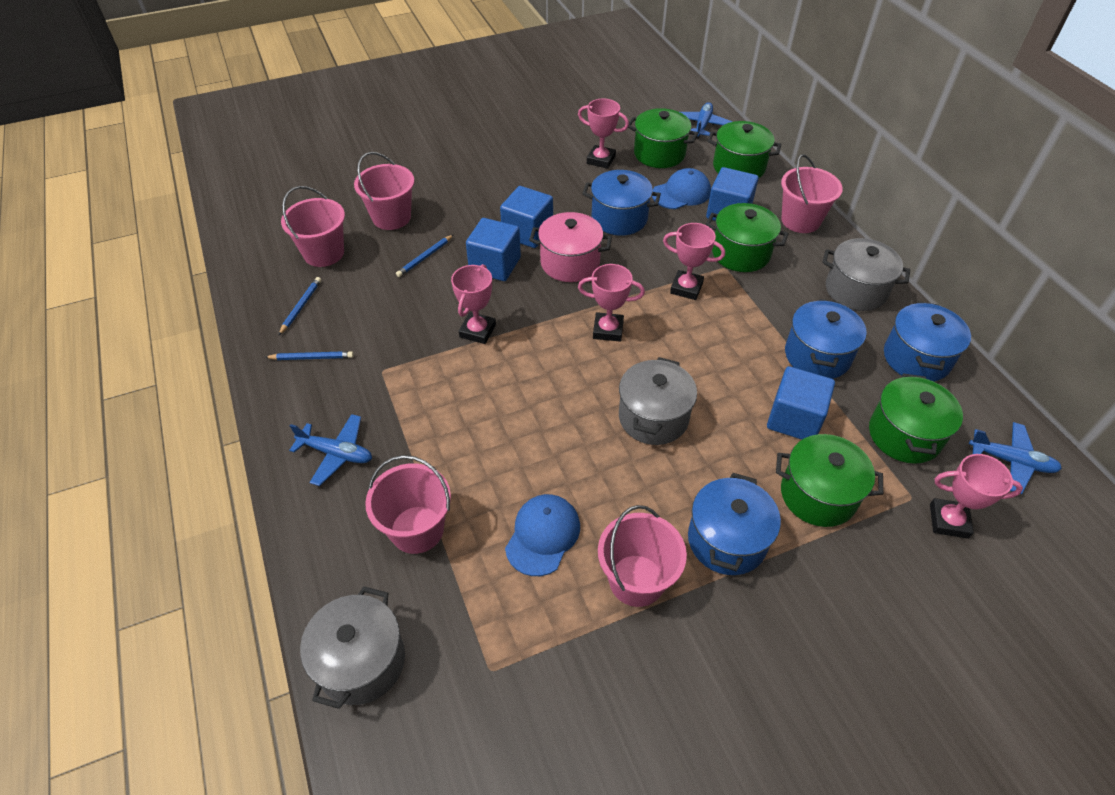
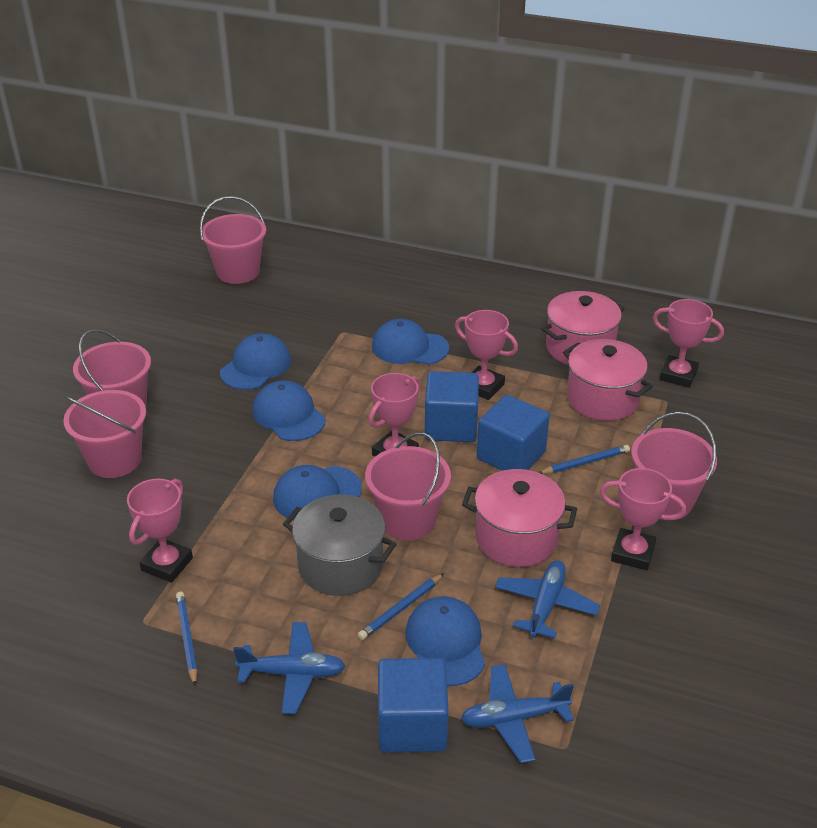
blue cap: 2 -> 5
blue cube: 4 -> 3
blue pot: 4 -> 0
green pot: 5 -> 0
grey pot: 3 -> 1
pink pot: 1 -> 3

